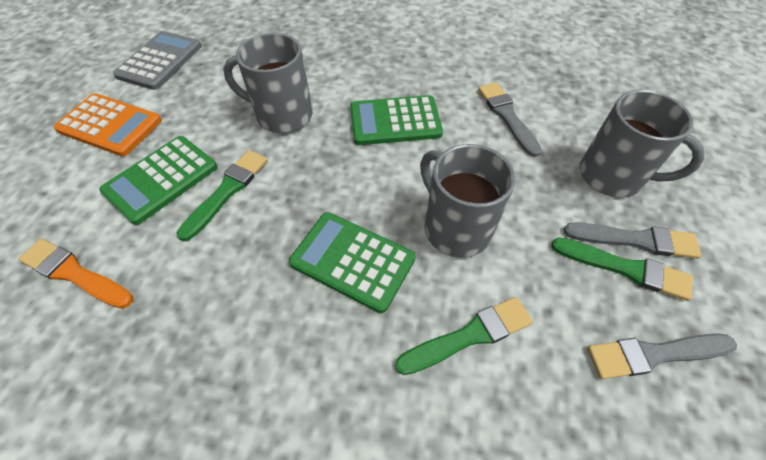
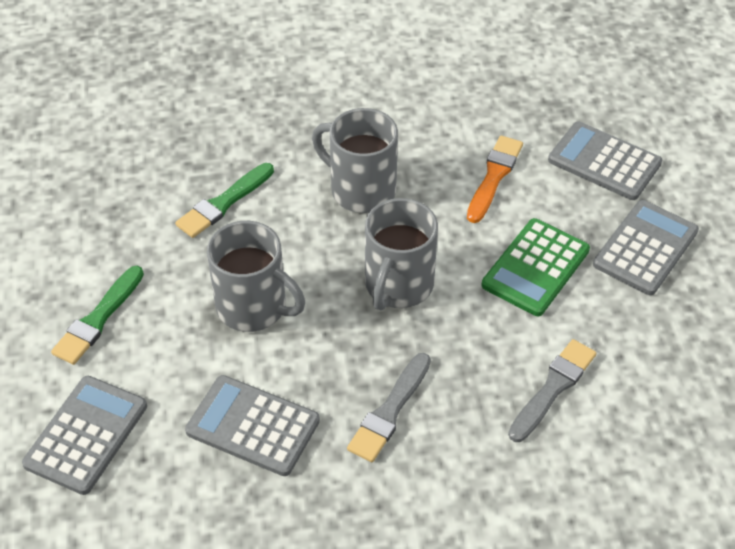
green brush: 3 -> 2
green calculator: 3 -> 1
grey brush: 3 -> 2
grey calculator: 1 -> 4
orange calculator: 1 -> 0

